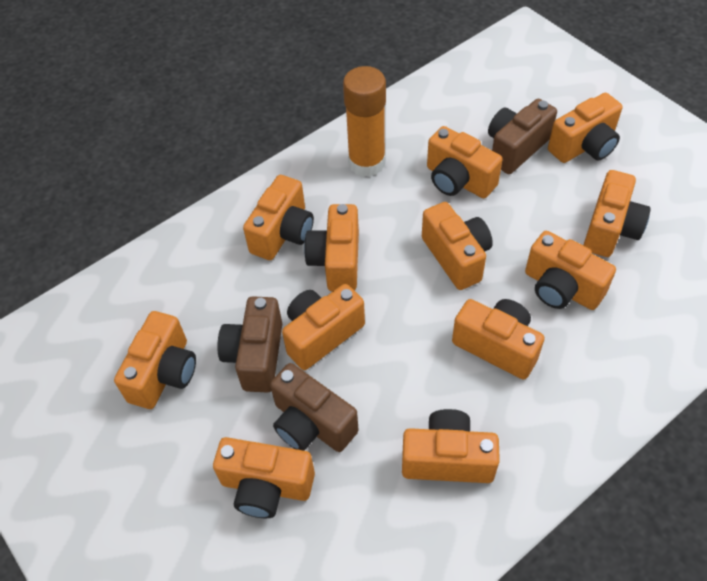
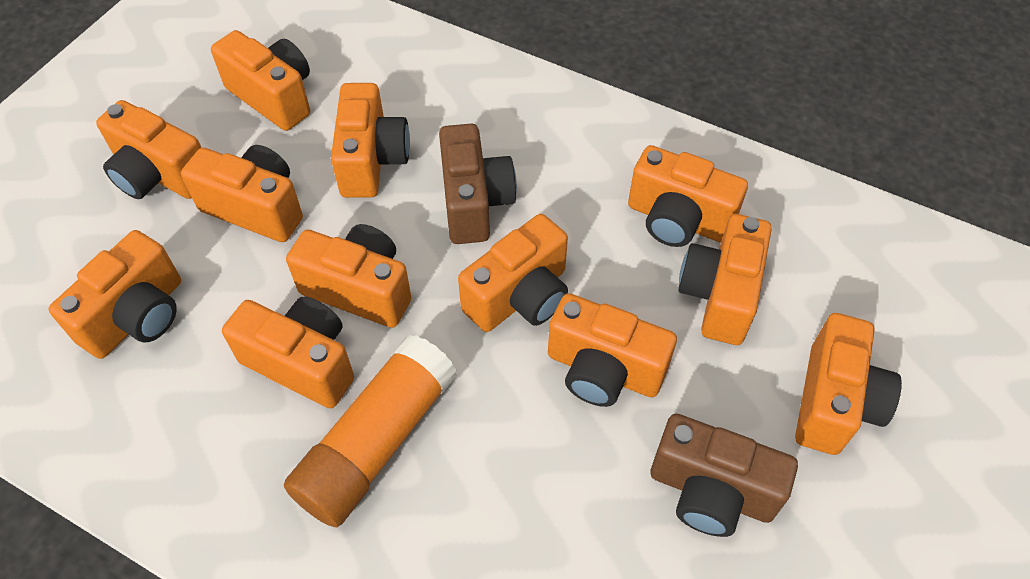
brown camera: 3 -> 2

